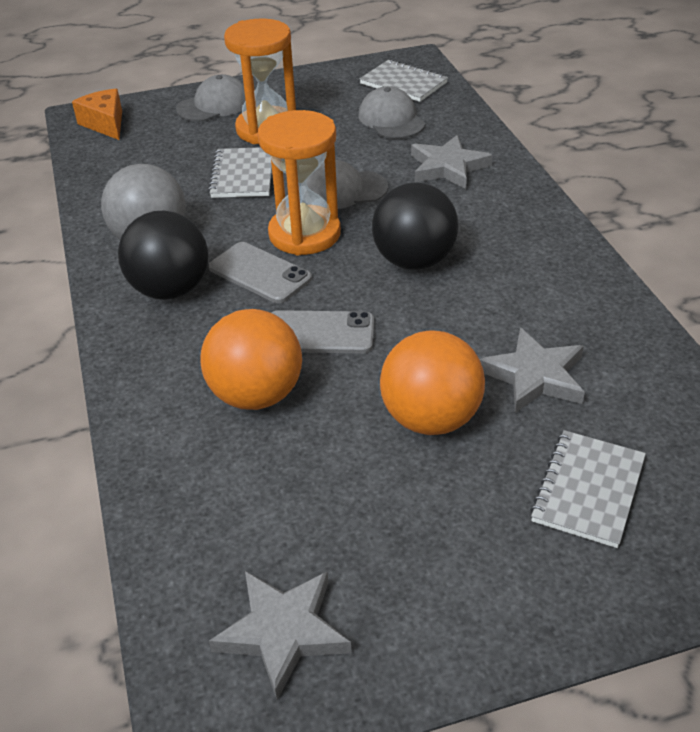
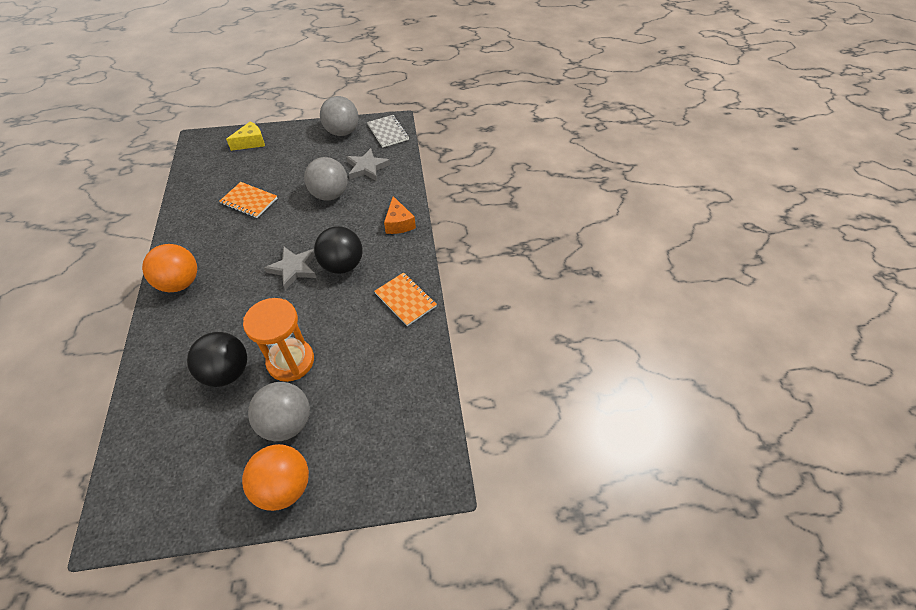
grey ball: 1 -> 3
grey cap: 3 -> 0
grey notebook: 3 -> 1
grey phone: 2 -> 0
grey star: 3 -> 2
orange hourglass: 2 -> 1
orange notebook: 0 -> 2
yellow cheese: 0 -> 1

